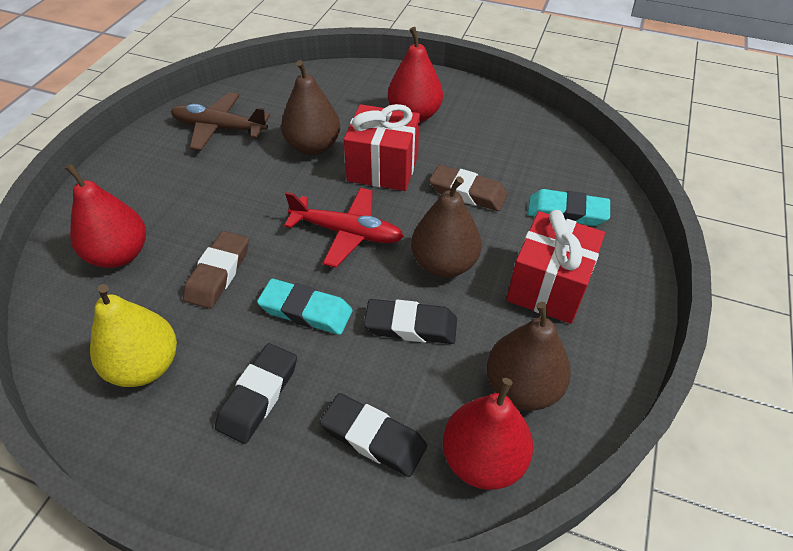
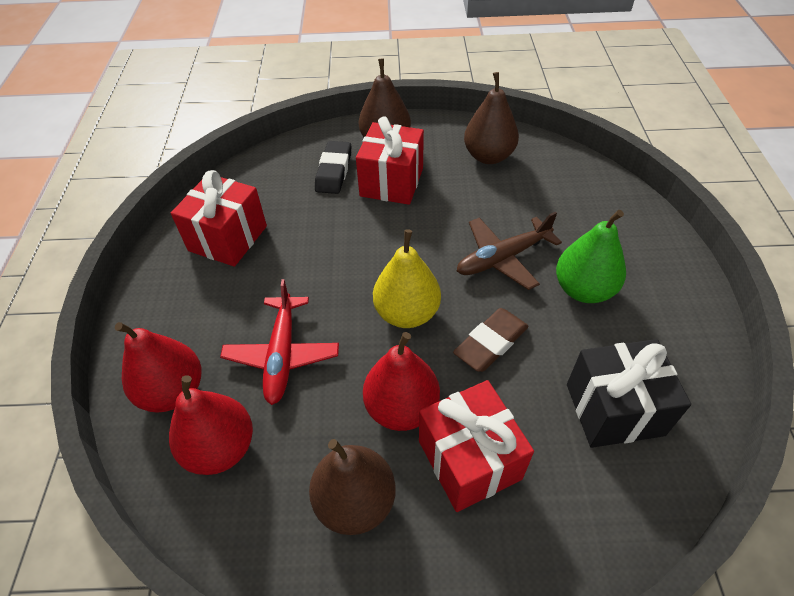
black eraser: 3 -> 1
black gift: 0 -> 1
brown eraser: 2 -> 1
green pear: 0 -> 1
red gift: 2 -> 3
turquoise eraser: 2 -> 0

